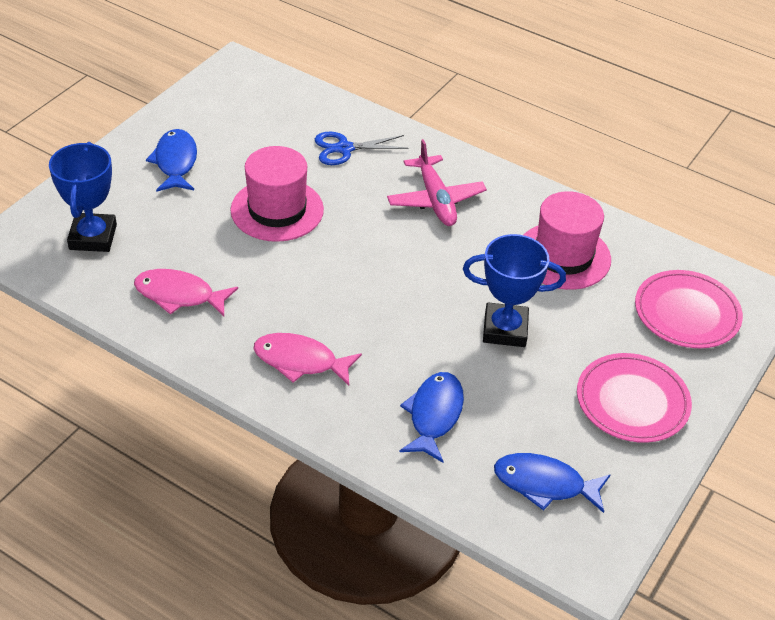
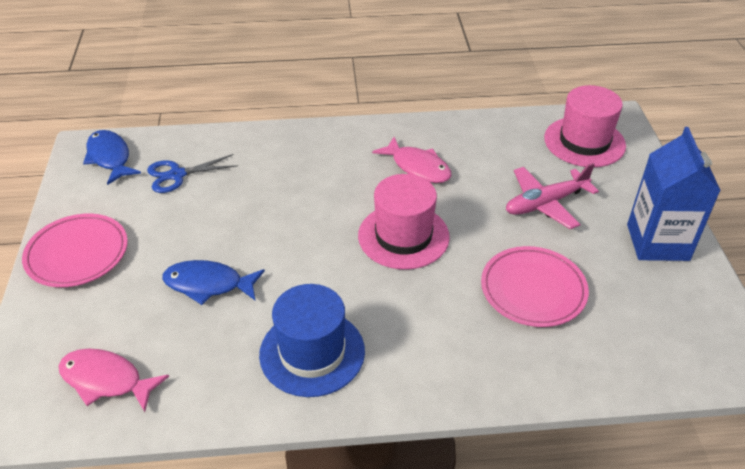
blue carton: 0 -> 1
blue fish: 3 -> 2
blue hat: 0 -> 1
blue trophy: 2 -> 0

